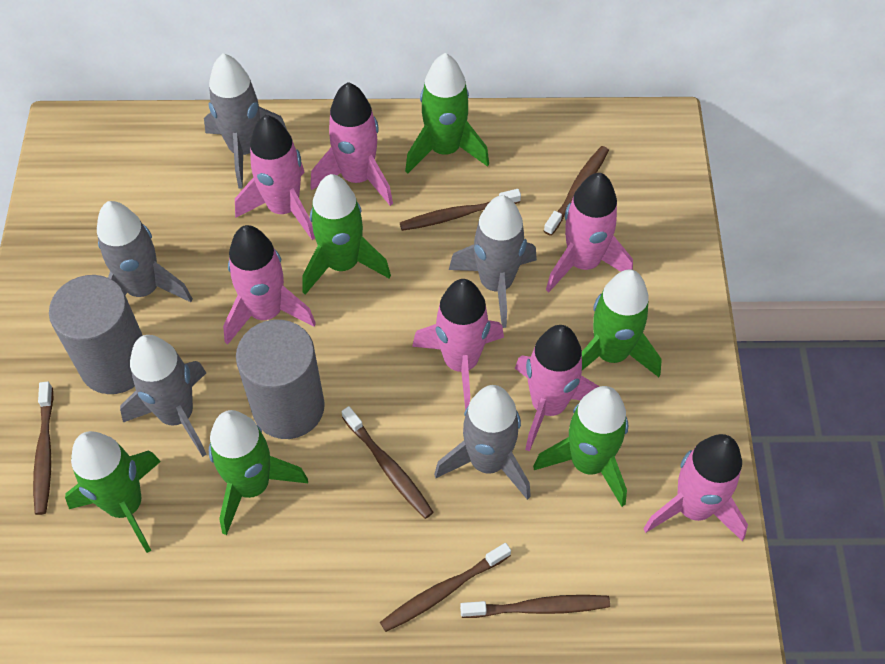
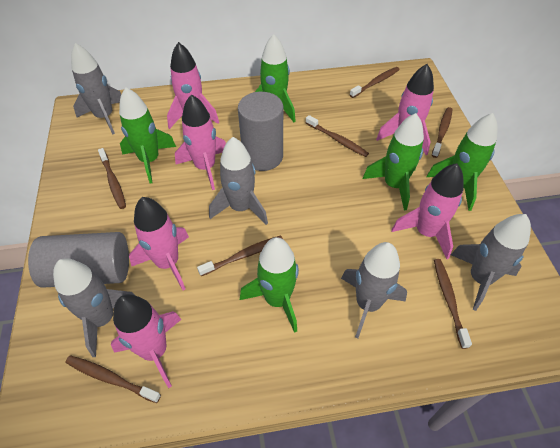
brown toothbrush: 6 -> 7
green rocket: 6 -> 5
pink rocket: 7 -> 6

